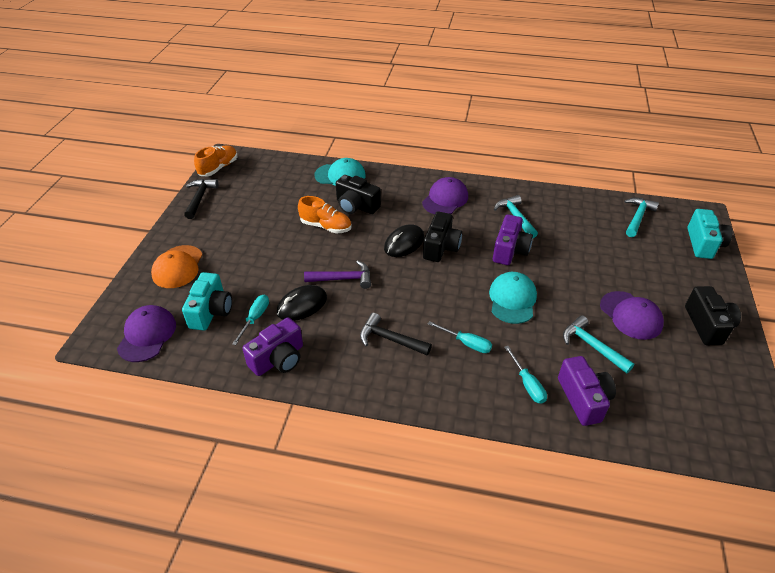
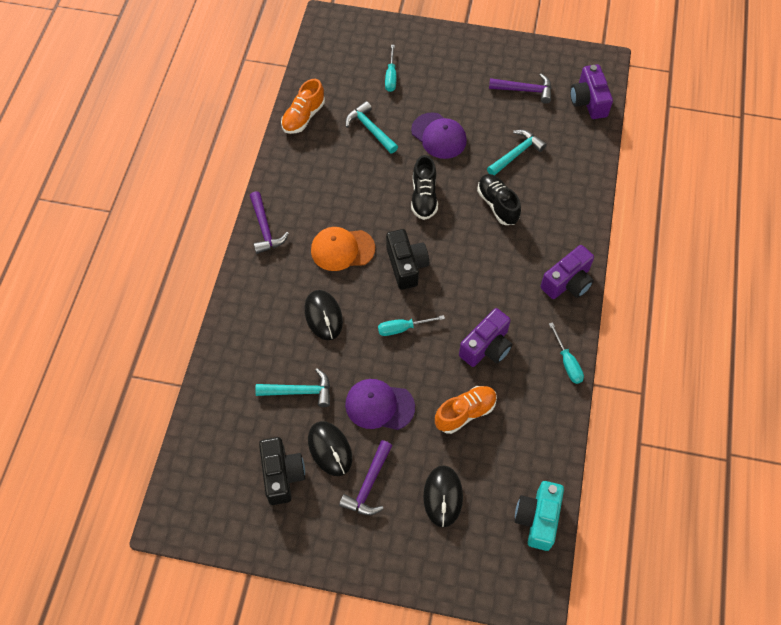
black camera: 3 -> 2
black hammer: 2 -> 0
black mouse: 2 -> 3
black shoe: 0 -> 2
purple cap: 3 -> 2
purple hammer: 1 -> 3
turquoise camera: 2 -> 1
turquoise cap: 2 -> 0

